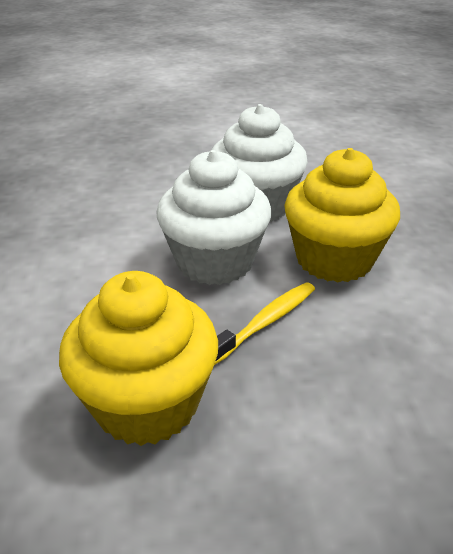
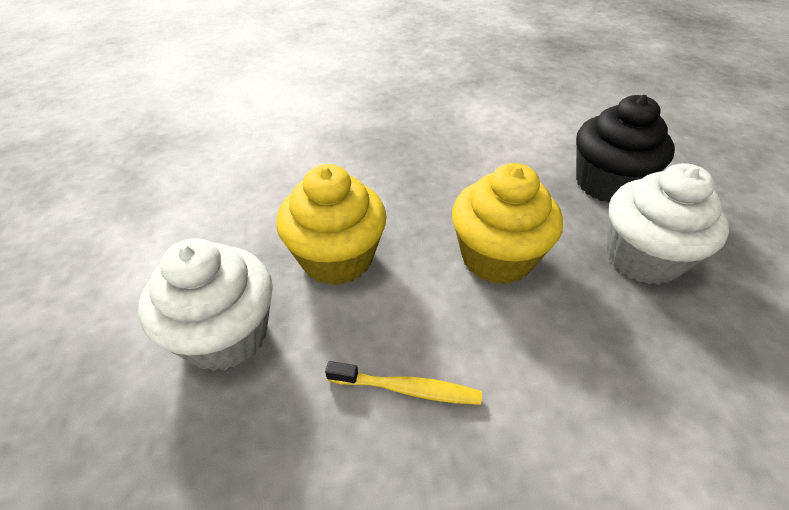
black cupcake: 0 -> 1

